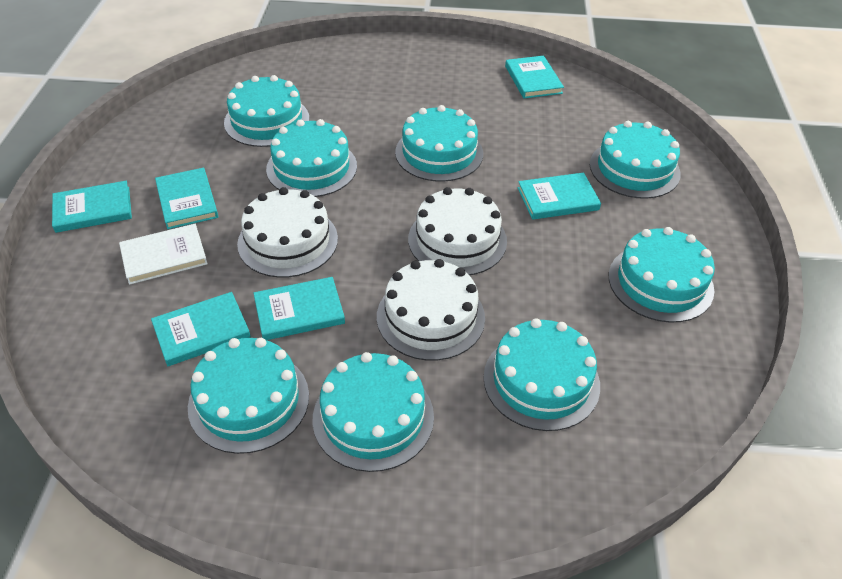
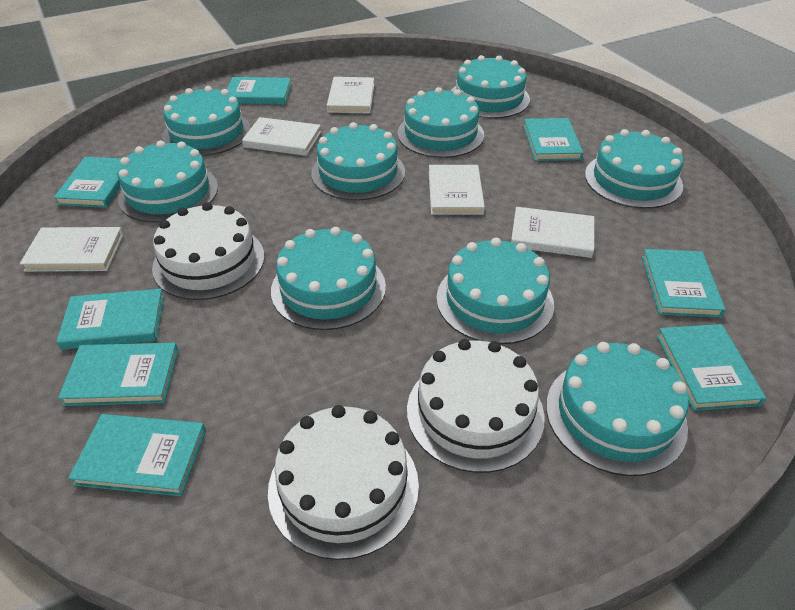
turquoise book: 6 -> 8
turquoise cake: 8 -> 9
white book: 1 -> 5

